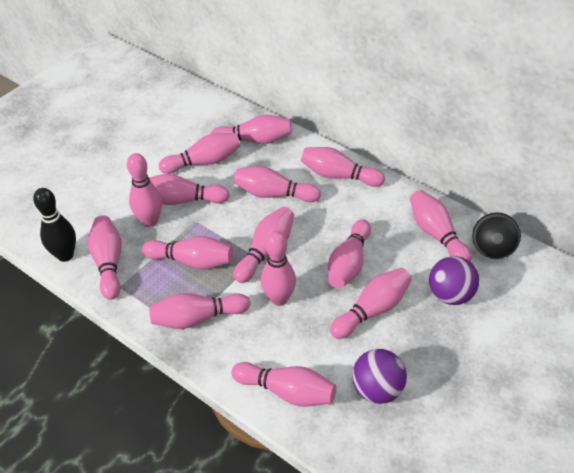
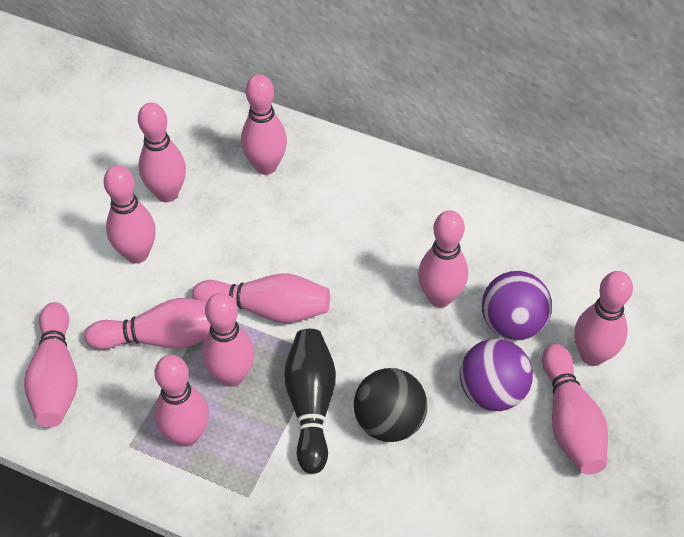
pink bowling pin: 15 -> 11

